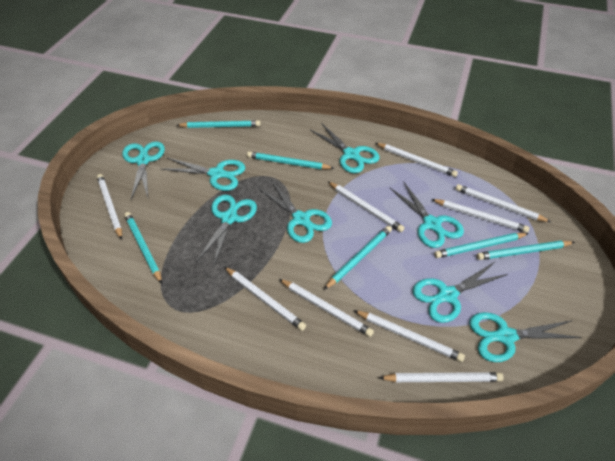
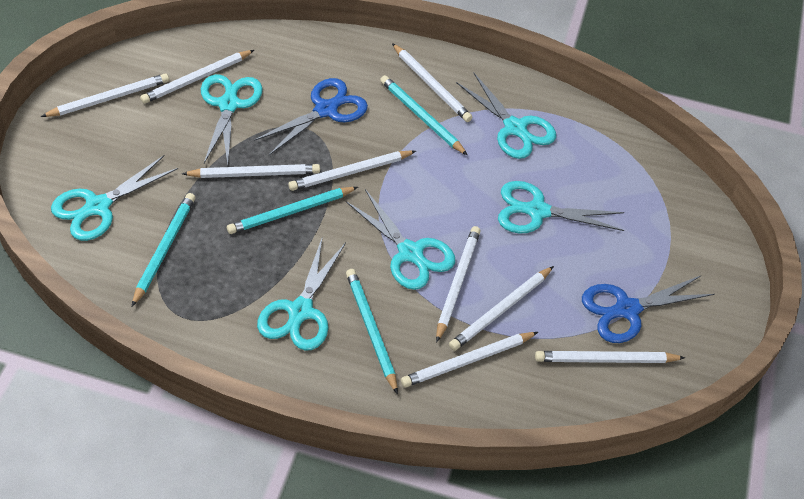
blue scissors: 0 -> 2
turquoise pencil: 6 -> 4
turquoise scissors: 8 -> 6

